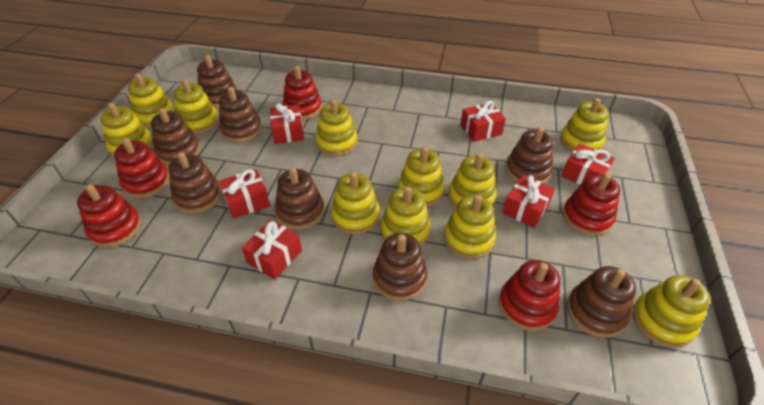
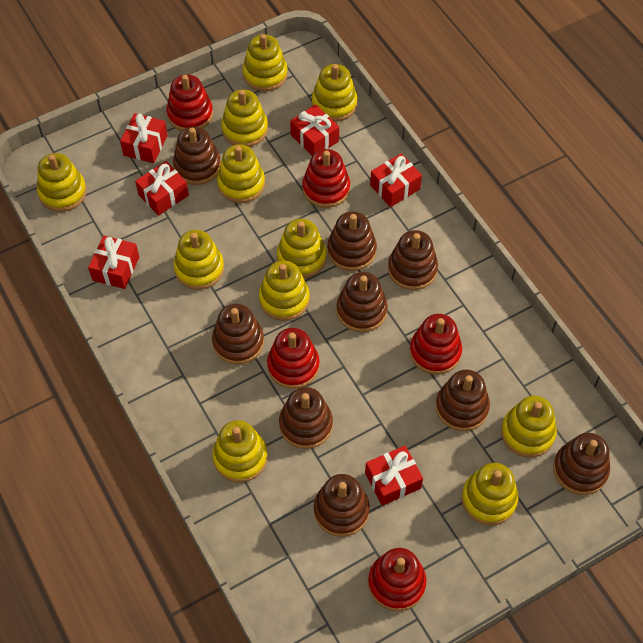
brown stacking toy: 8 -> 9

